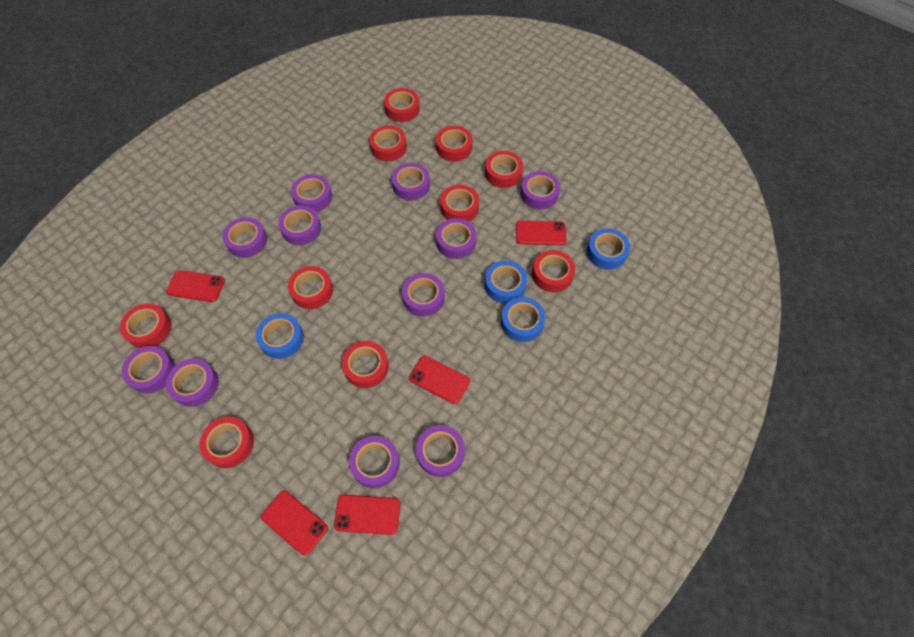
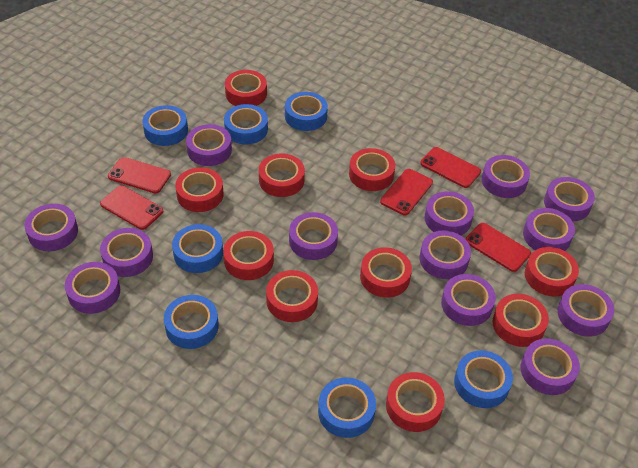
blue tape: 4 -> 7
purple tape: 11 -> 13

